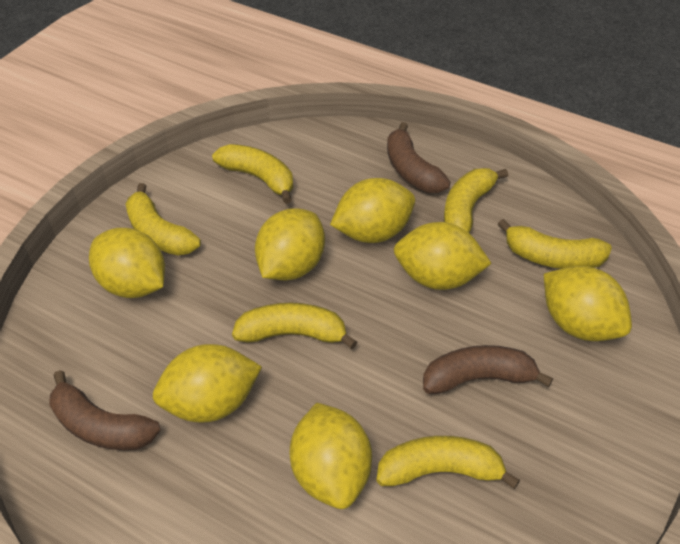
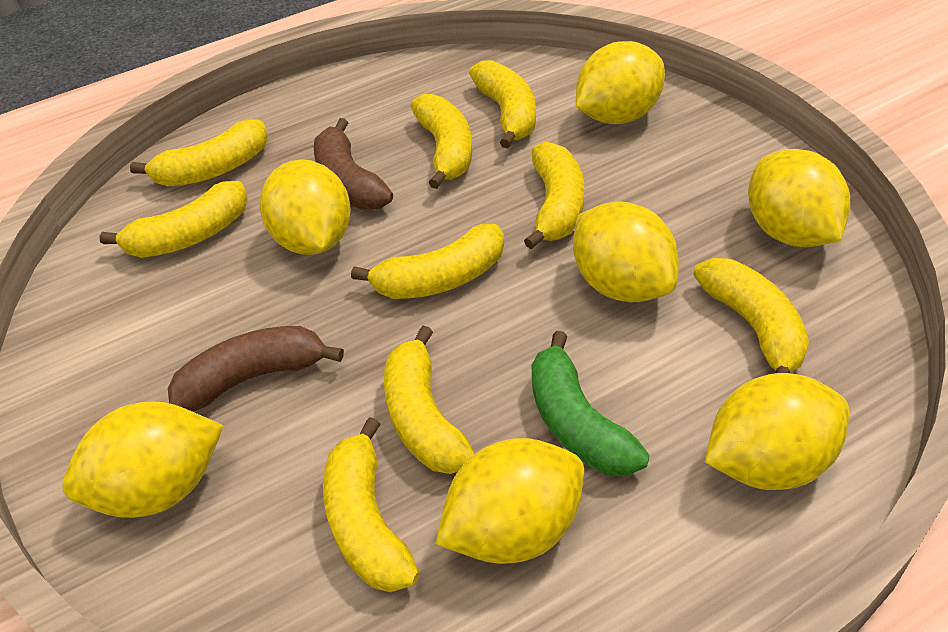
brown banana: 3 -> 2
green banana: 0 -> 1
yellow banana: 6 -> 9

